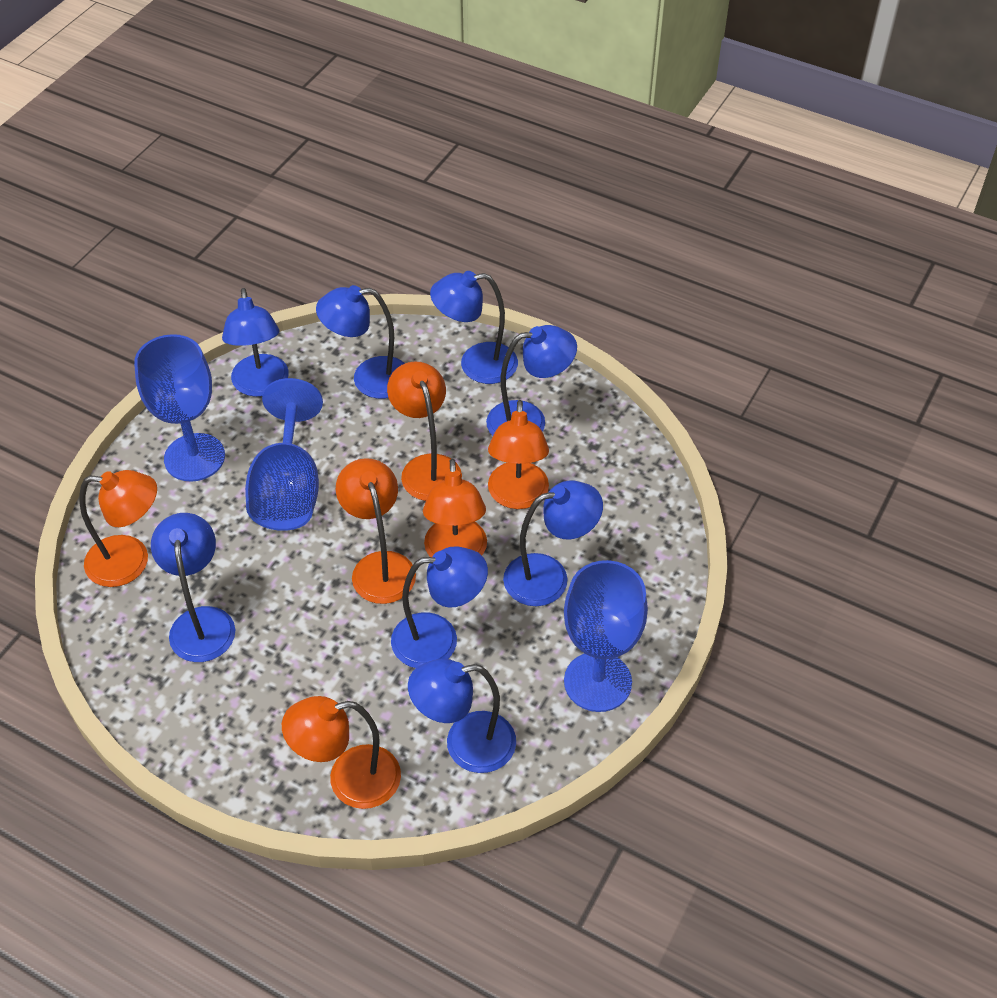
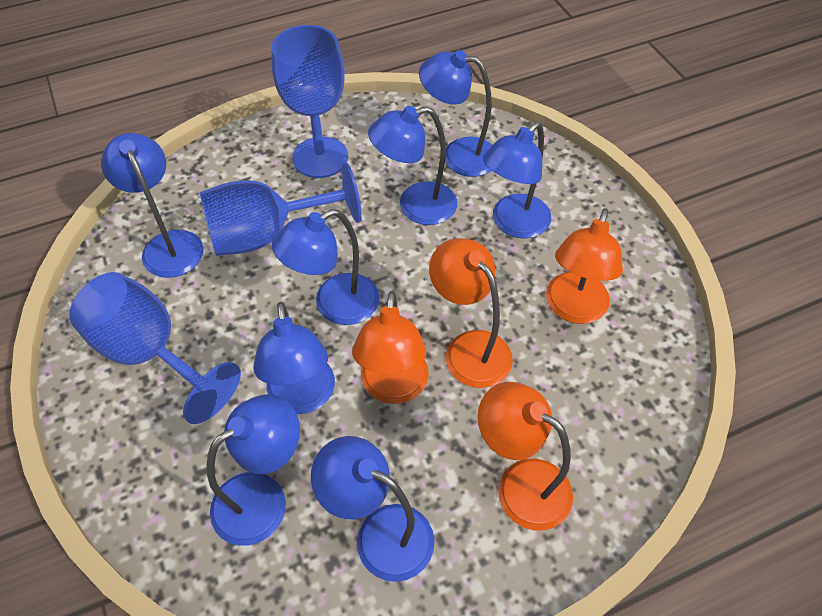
orange lamp: 6 -> 4

